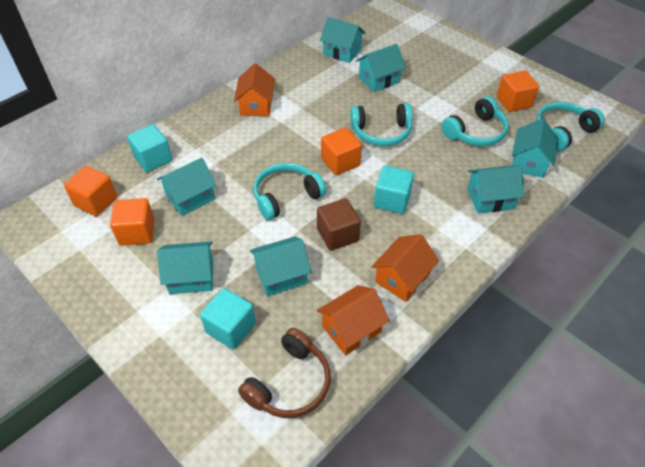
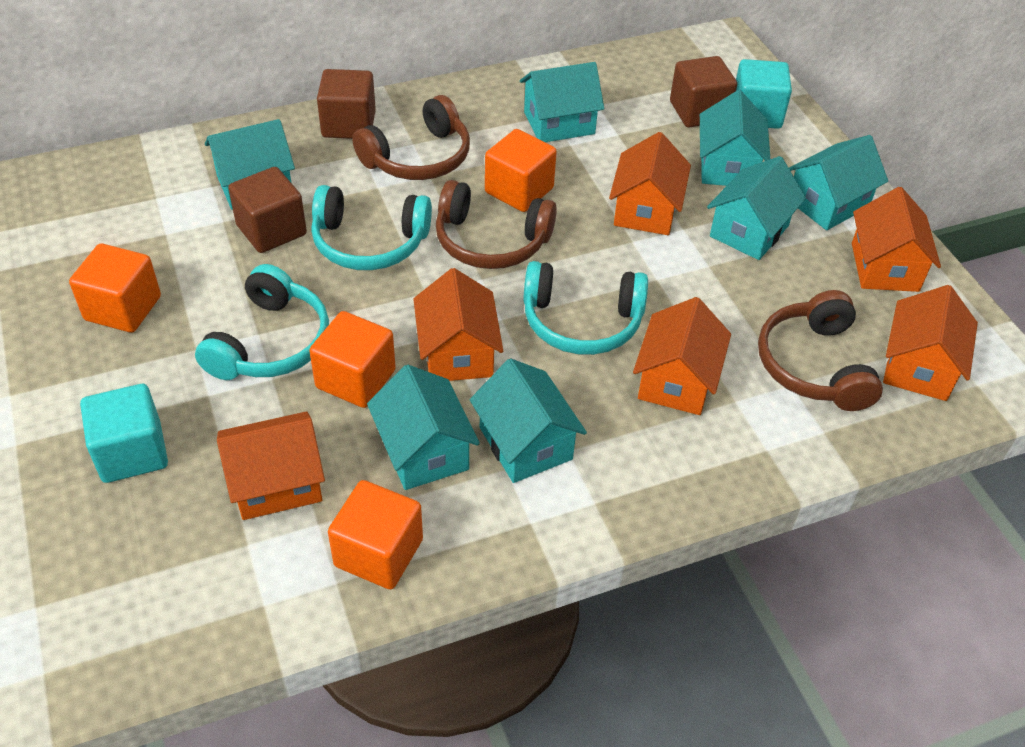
brown cube: 1 -> 3
brown headphones: 1 -> 3
orange house: 3 -> 6
turquoise cube: 3 -> 2
turquoise headphones: 4 -> 3

